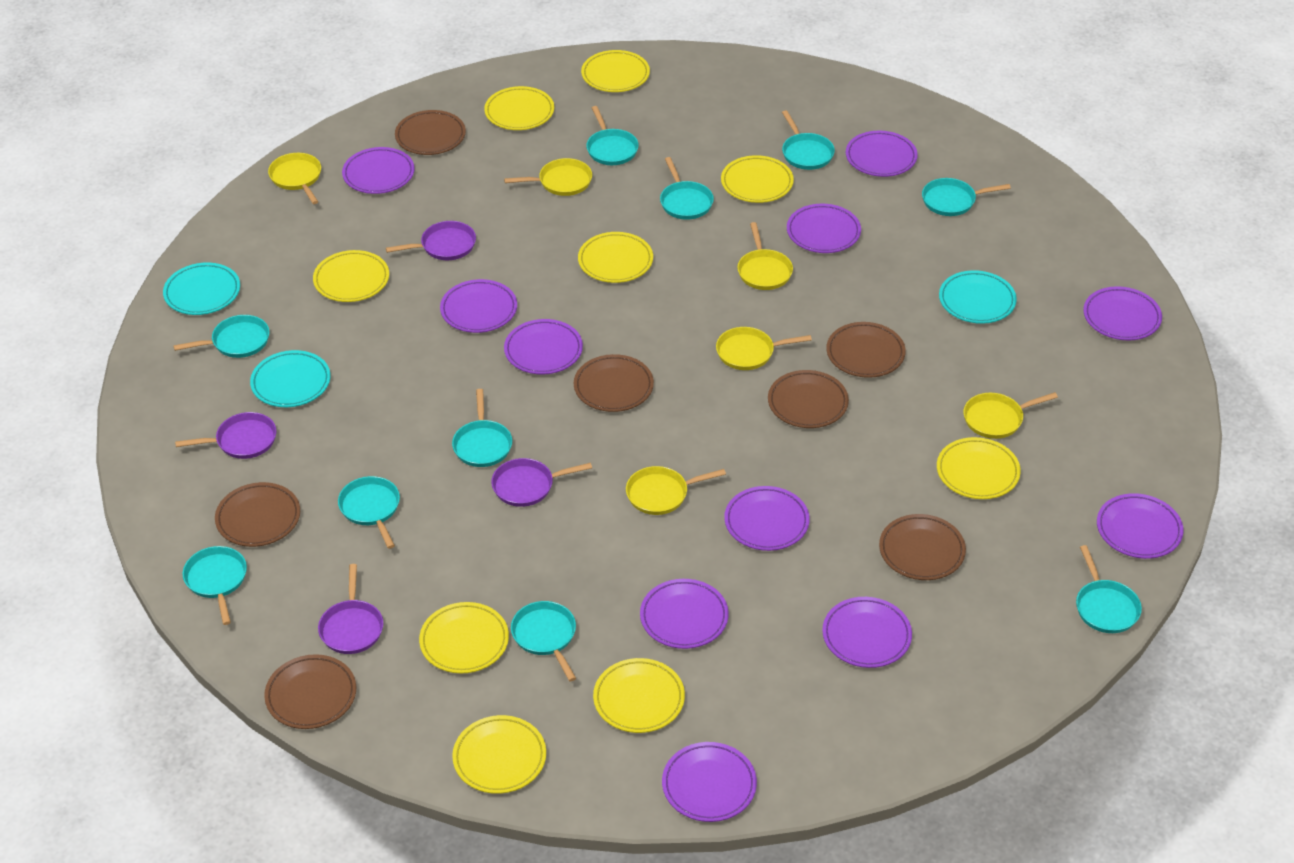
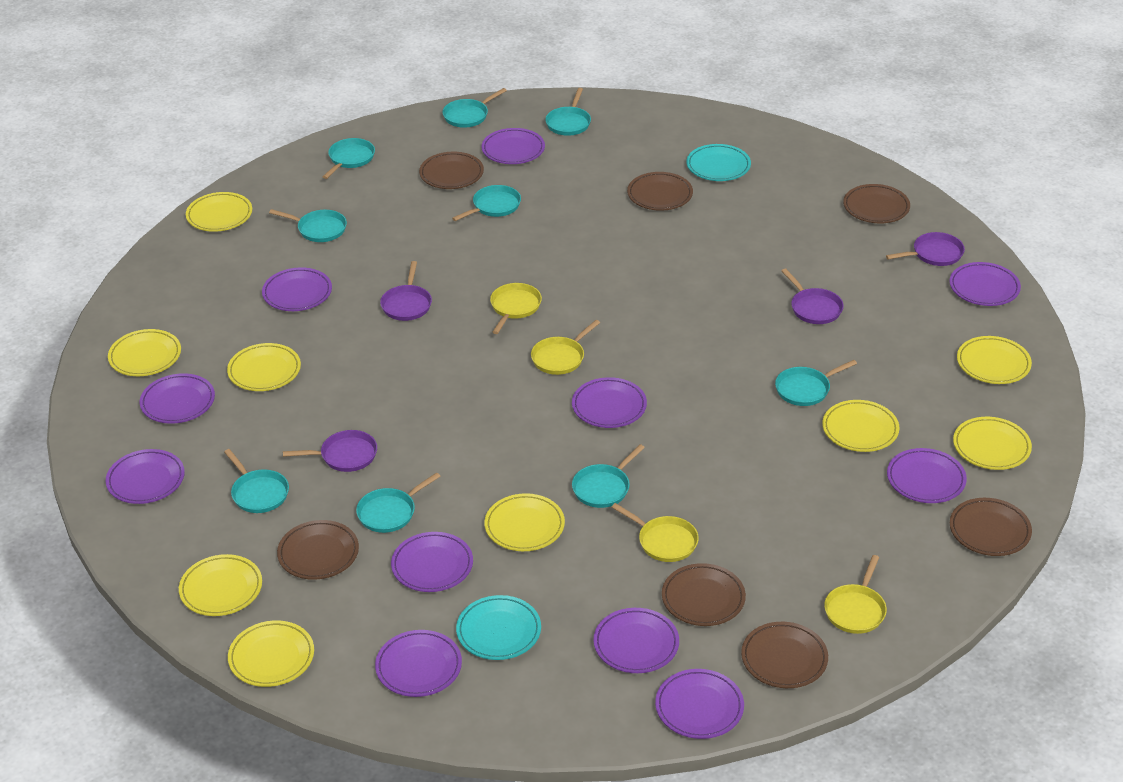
turquoise pan: 10 -> 9
turquoise plate: 3 -> 2
yellow pan: 6 -> 4

